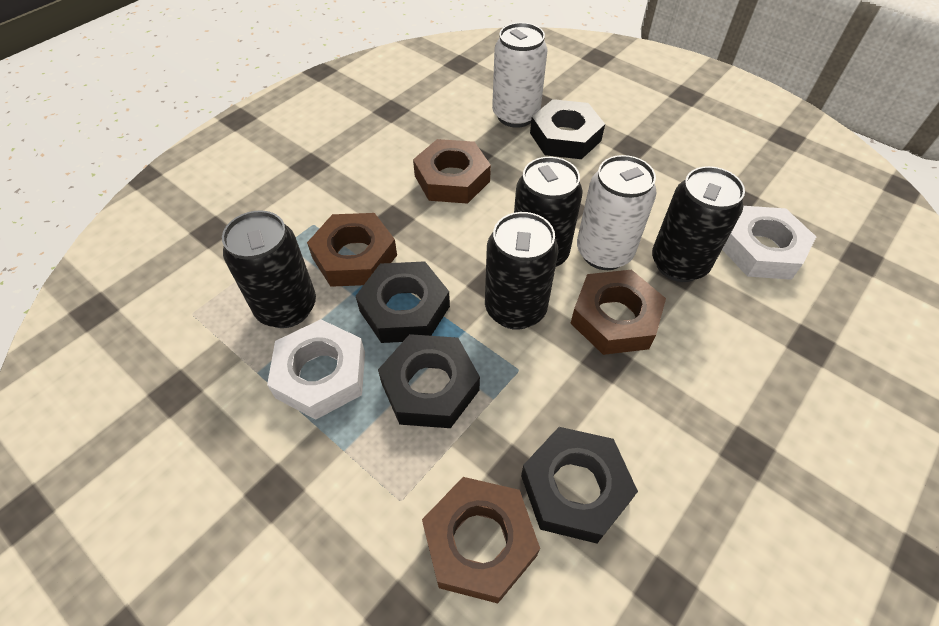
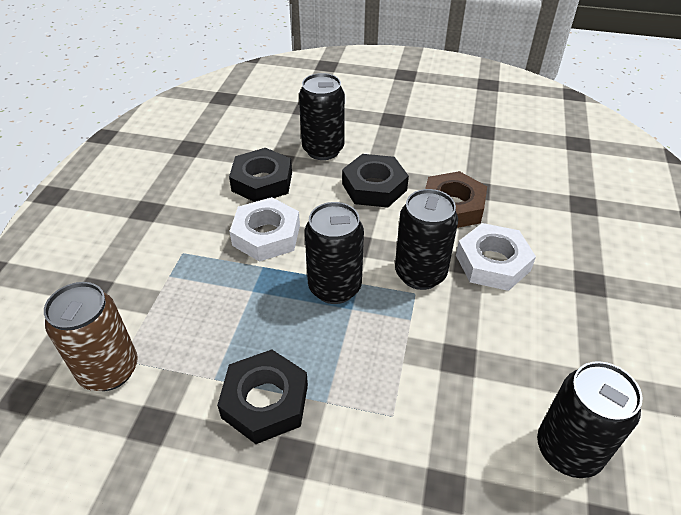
black nut: 4 -> 3
brown can: 0 -> 1
brown nut: 4 -> 1
white can: 2 -> 0

